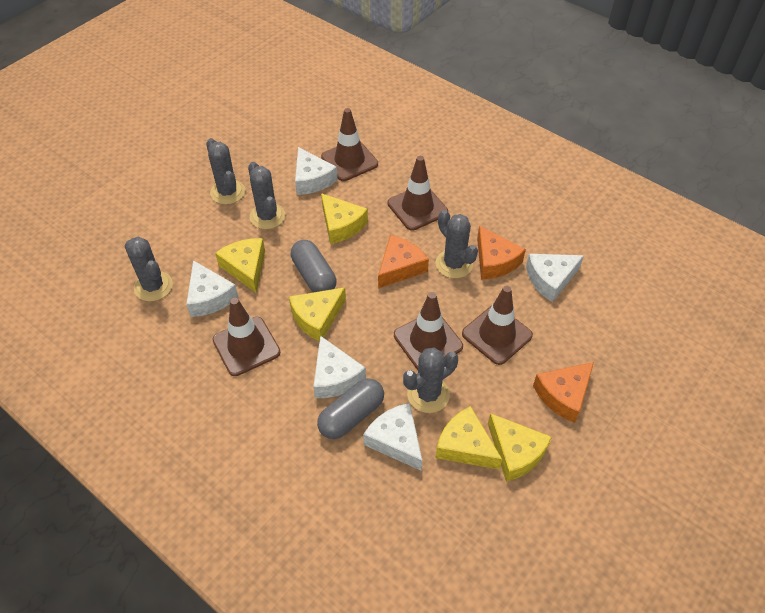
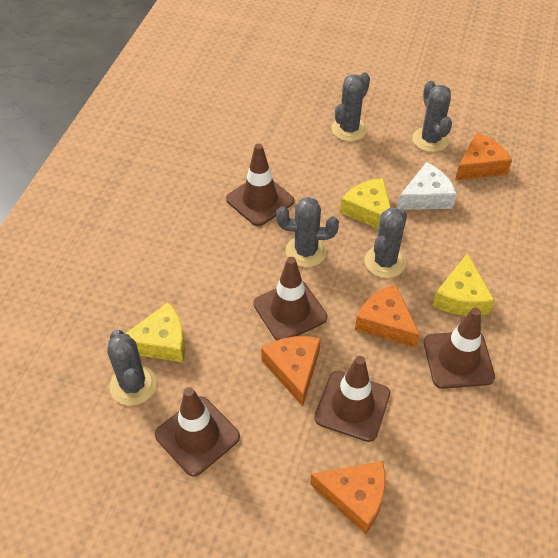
grey capsule: 2 -> 0
orange cheese: 3 -> 4
white cheese: 5 -> 1
yellow cheese: 5 -> 3

